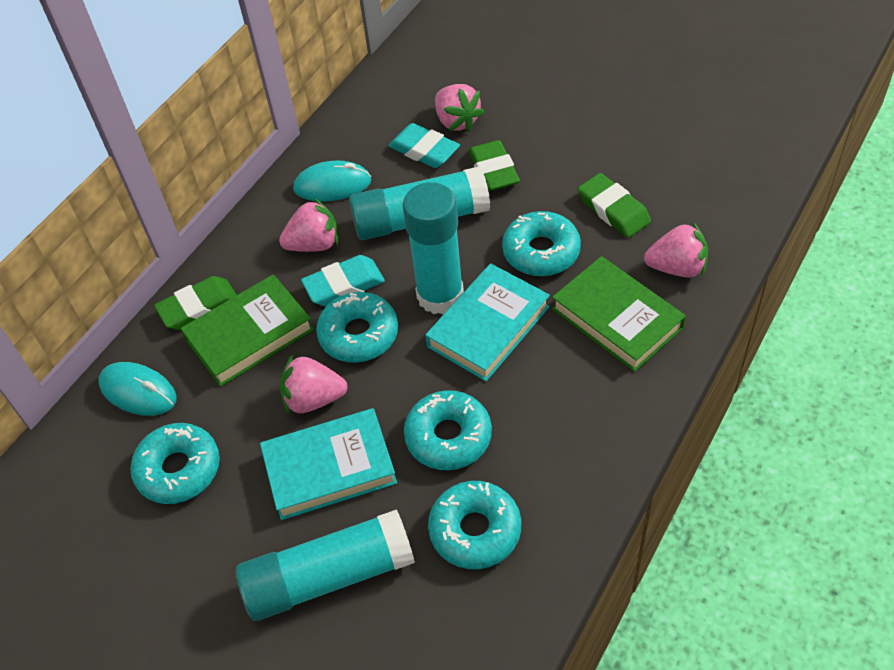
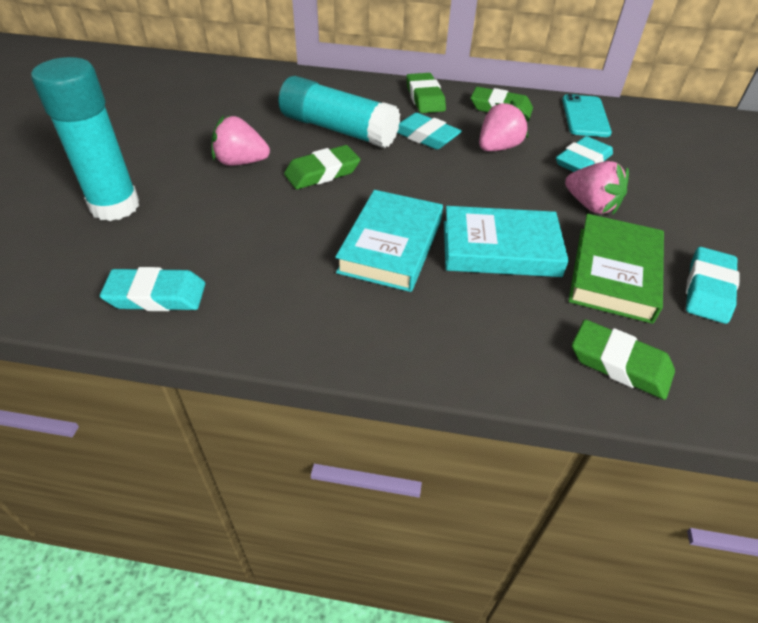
green book: 2 -> 1
green eraser: 3 -> 4
pink strawberry: 4 -> 3
turquoise donut: 5 -> 0
turquoise eraser: 2 -> 4
turquoise glue stick: 3 -> 2
turquoise mouse: 2 -> 0
turquoise phone: 0 -> 1

